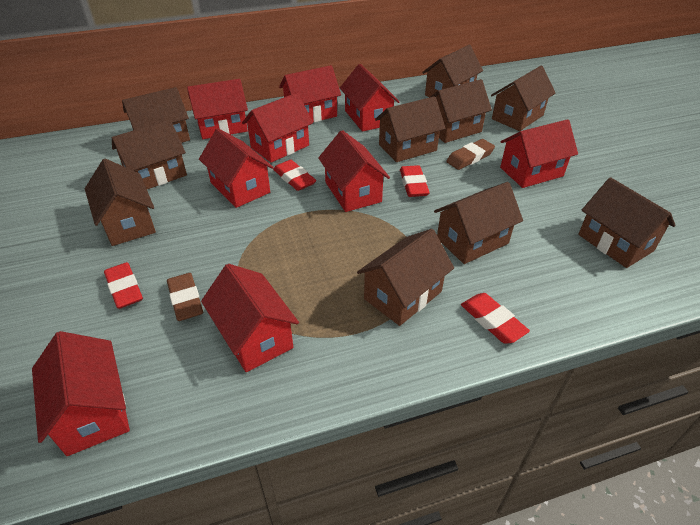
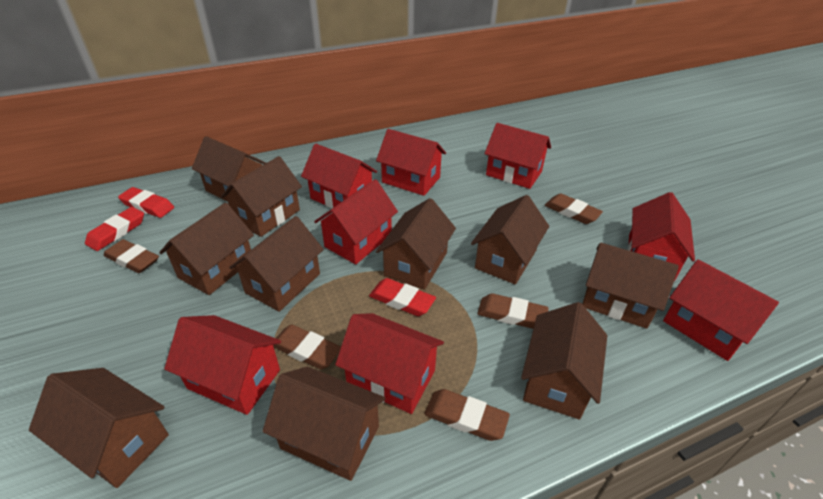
brown eraser: 2 -> 5
red eraser: 4 -> 3
red house: 9 -> 8

